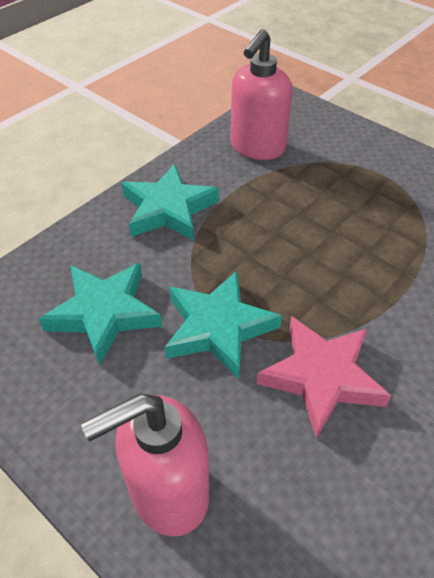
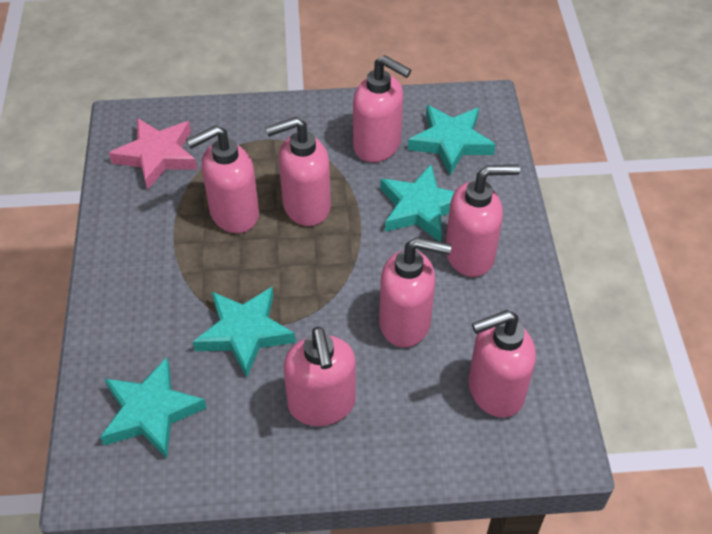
pink soap dispenser: 2 -> 7
turquoise star: 3 -> 4

